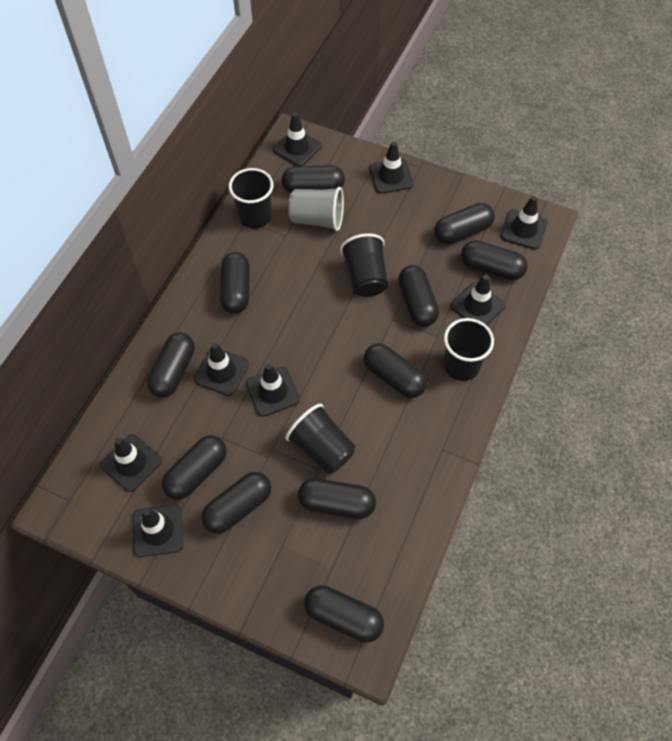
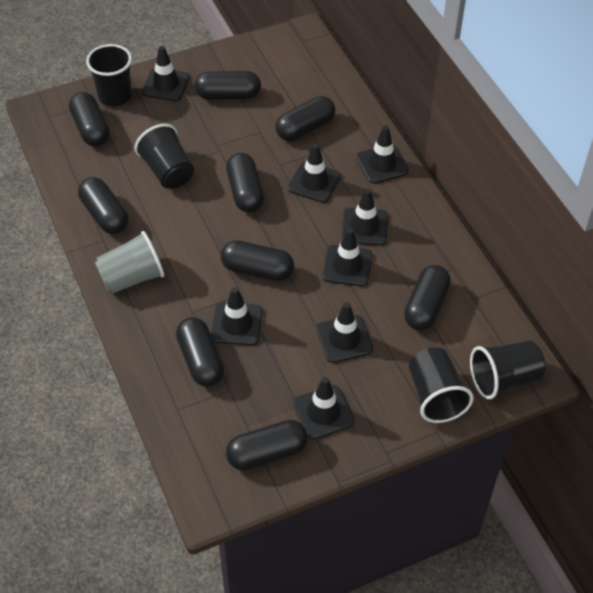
black capsule: 11 -> 9

